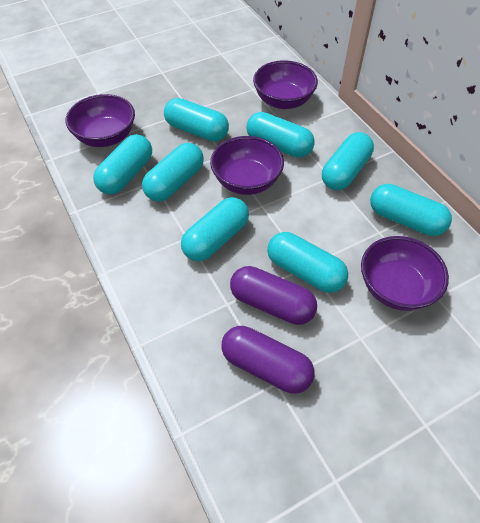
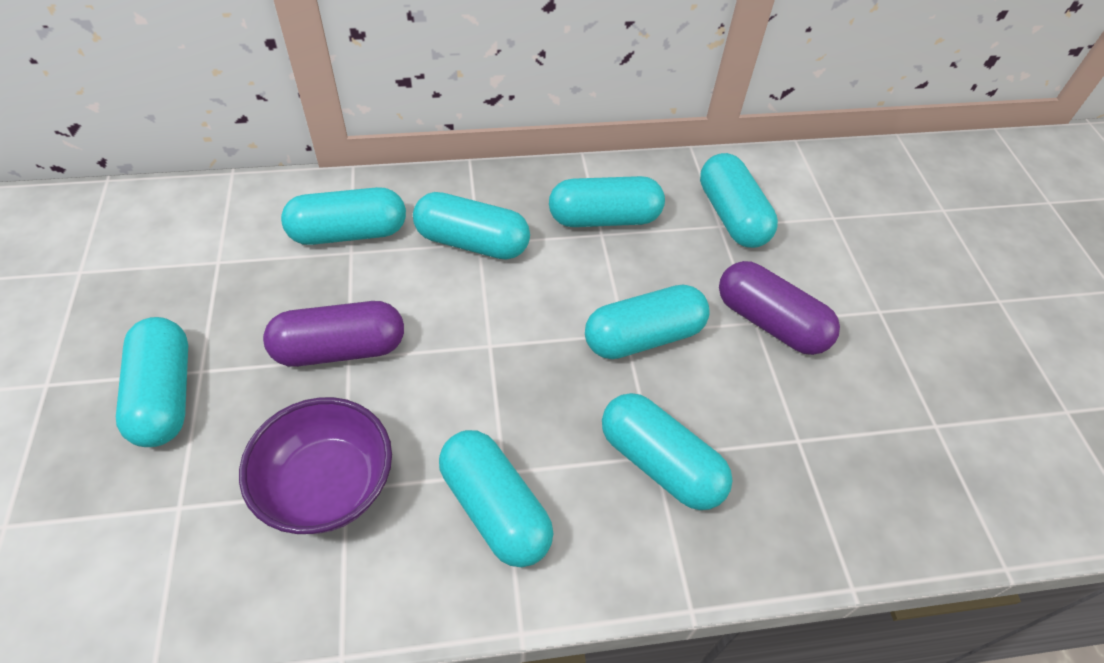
purple bowl: 4 -> 1

